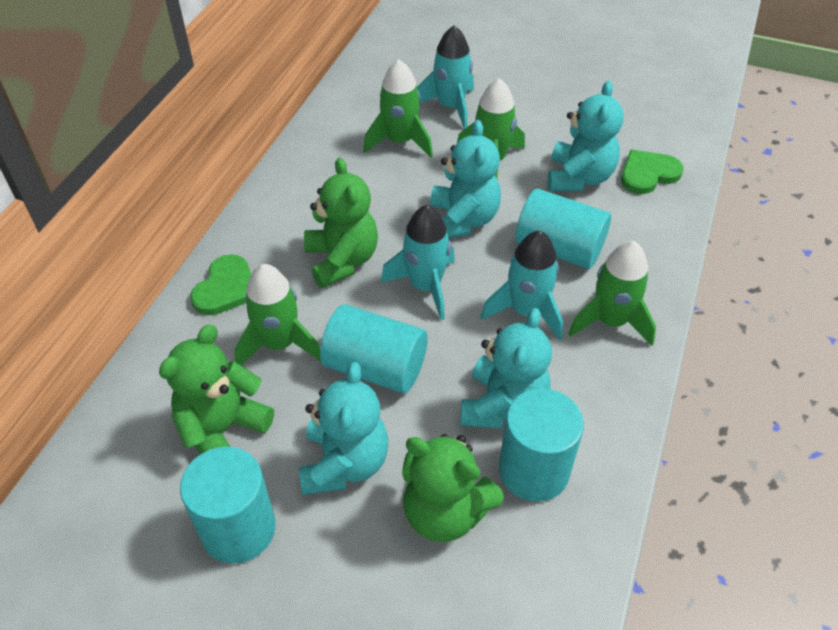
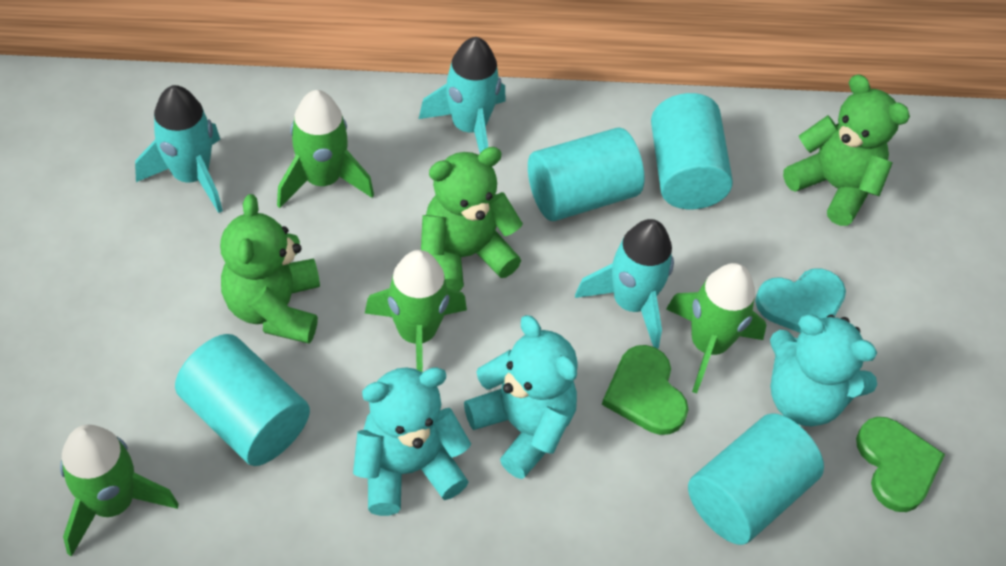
turquoise heart: 0 -> 1
turquoise teddy bear: 4 -> 3

